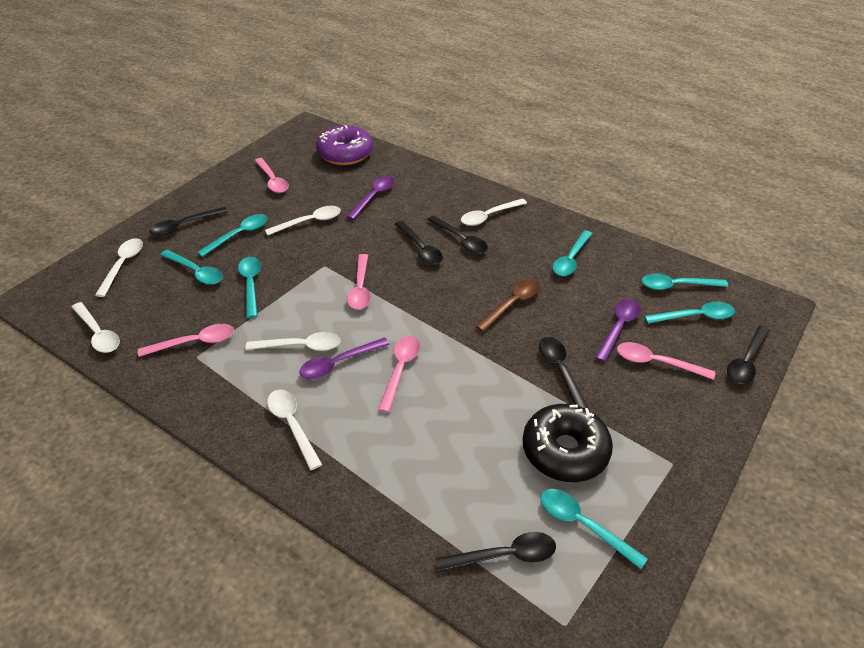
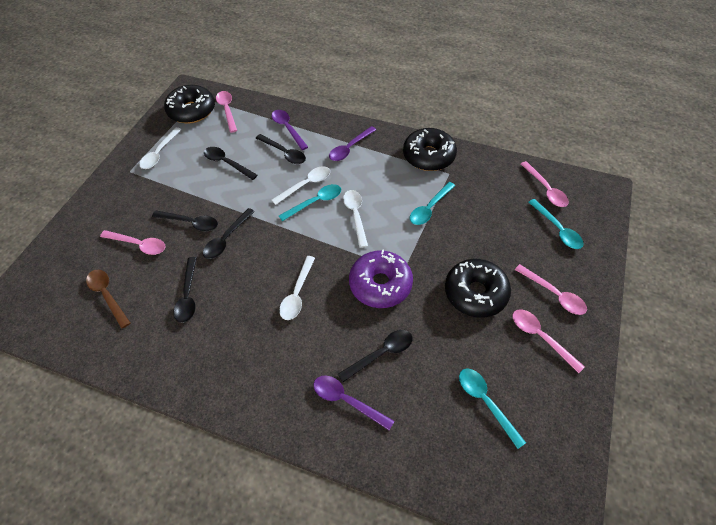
black donut: 1 -> 3
turquoise spoon: 7 -> 4
white spoon: 6 -> 4

